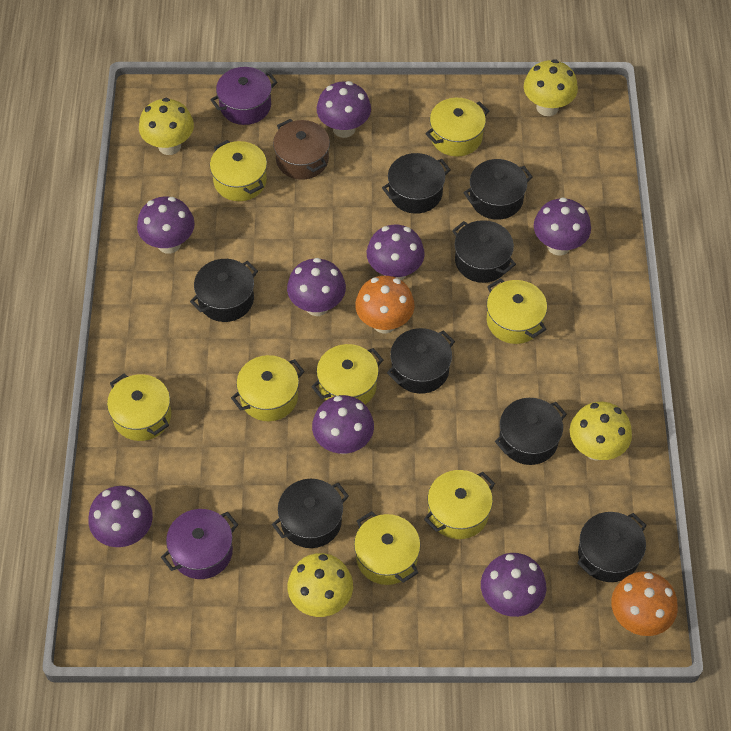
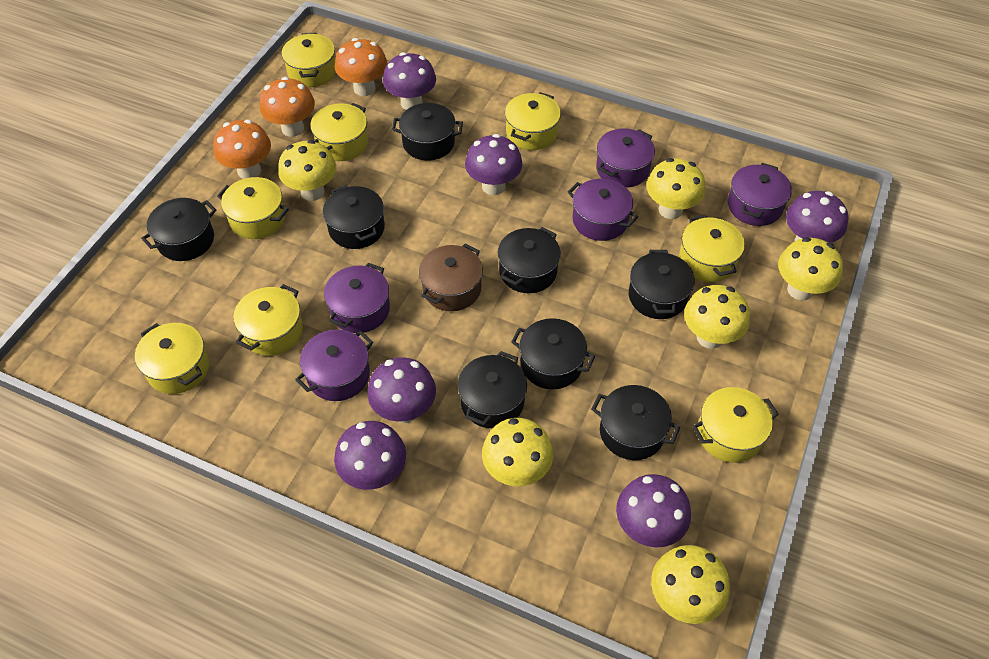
orange mushroom: 2 -> 3
purple mushroom: 8 -> 6
purple pot: 2 -> 5
yellow mushroom: 4 -> 6

